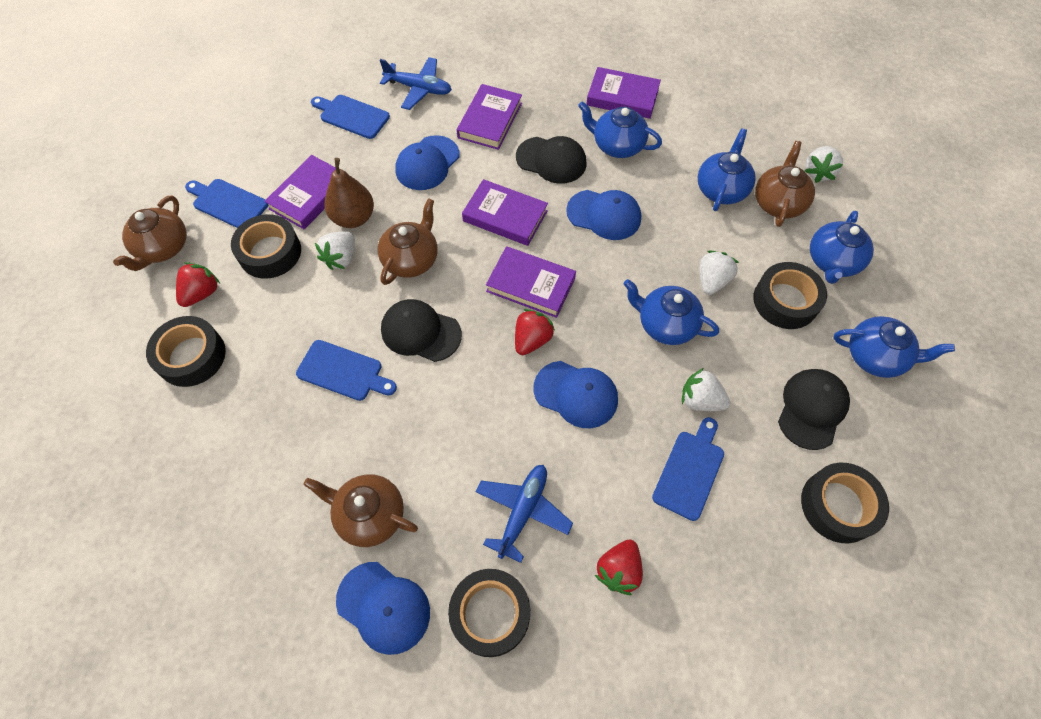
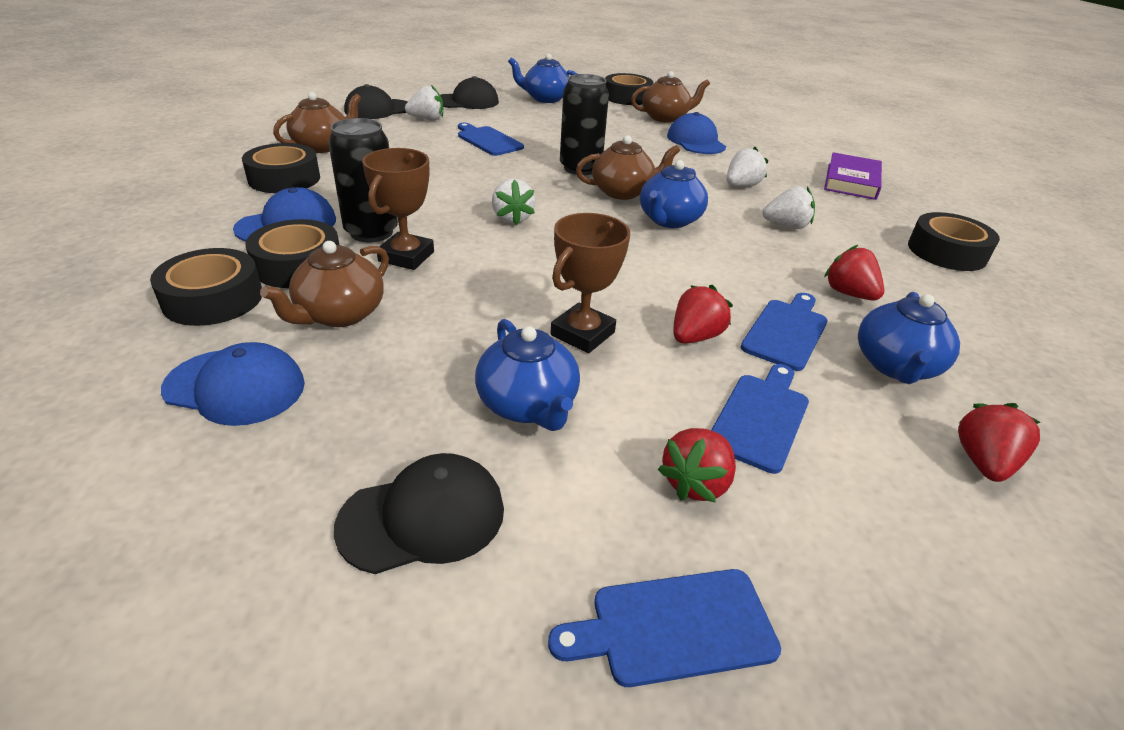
black can: 0 -> 2
blue cap: 4 -> 3
blue plane: 2 -> 0
blue teapot: 5 -> 4
brown pear: 1 -> 0
brown trophy: 0 -> 2
purple book: 5 -> 1
red strawberry: 3 -> 4

